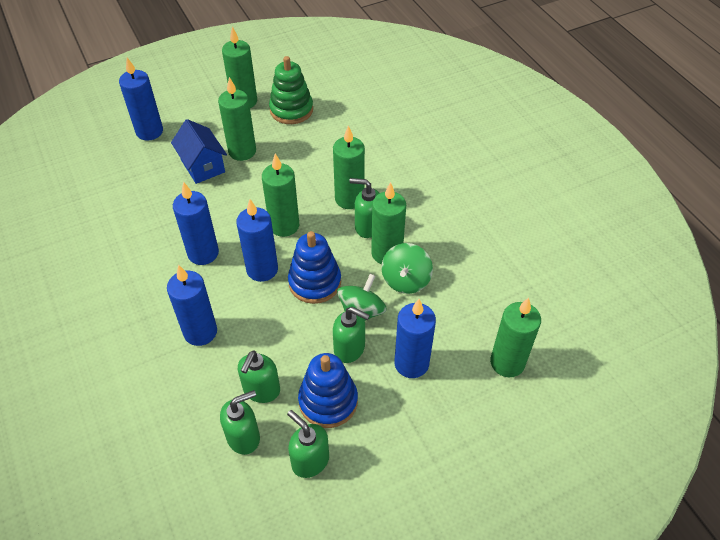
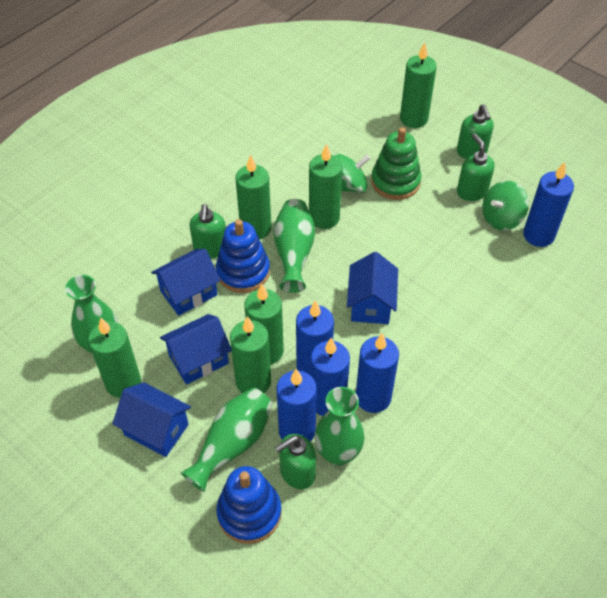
blue house: 1 -> 4
green soap dispenser: 5 -> 4
green vase: 0 -> 4

